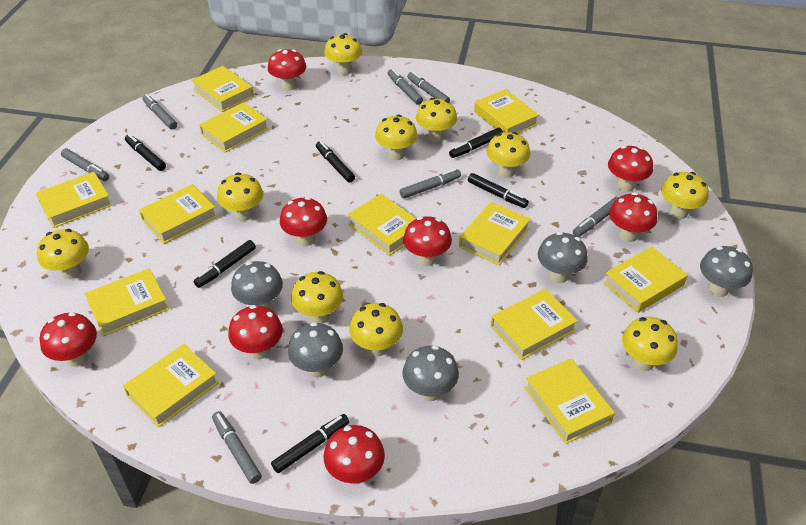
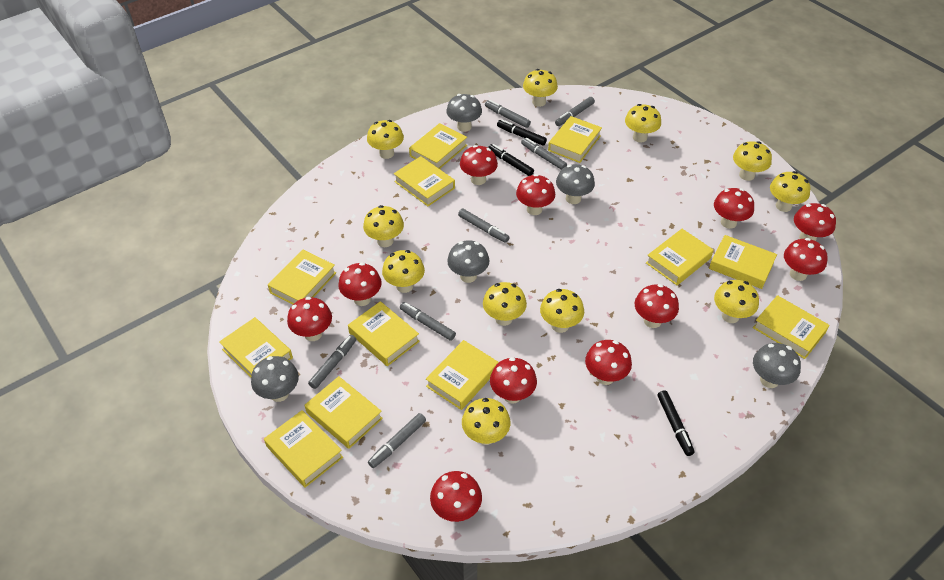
black marker: 6 -> 3
red mushroom: 8 -> 11
yellow mushroom: 10 -> 11

